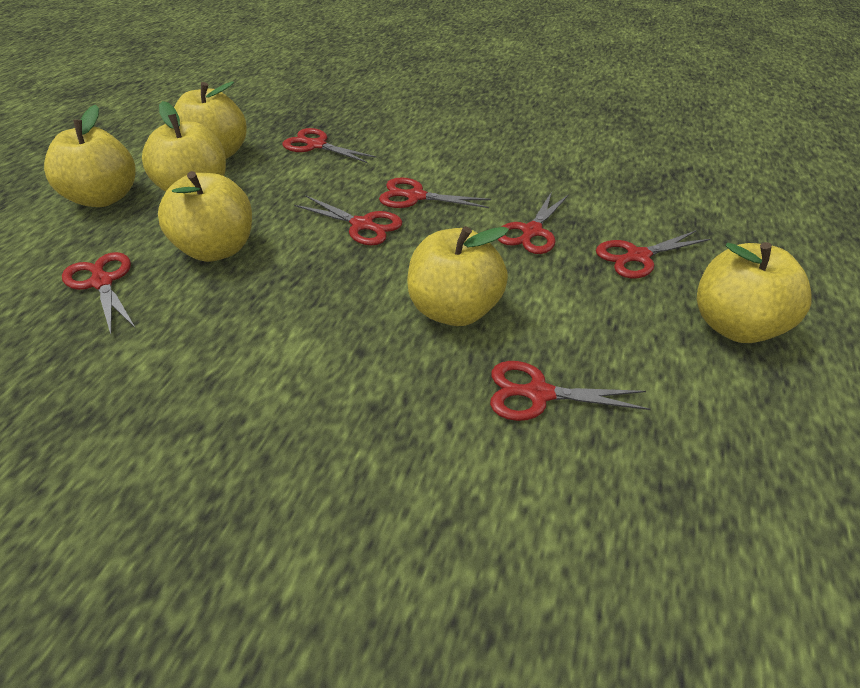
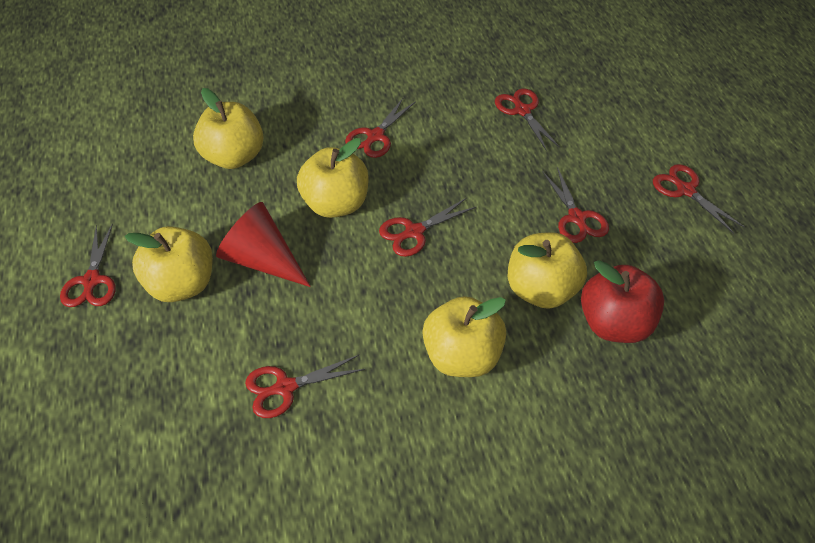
red apple: 0 -> 1
red cone: 0 -> 1
yellow apple: 6 -> 5

